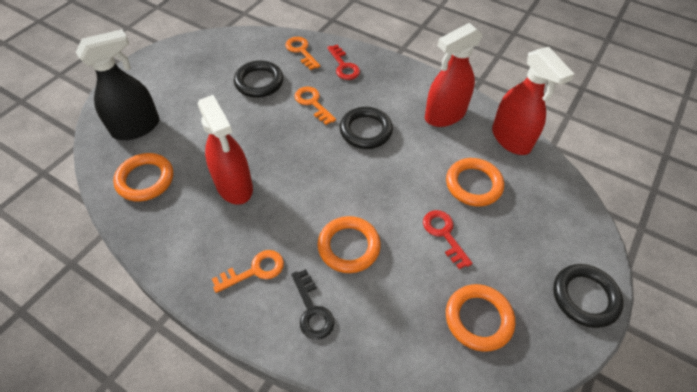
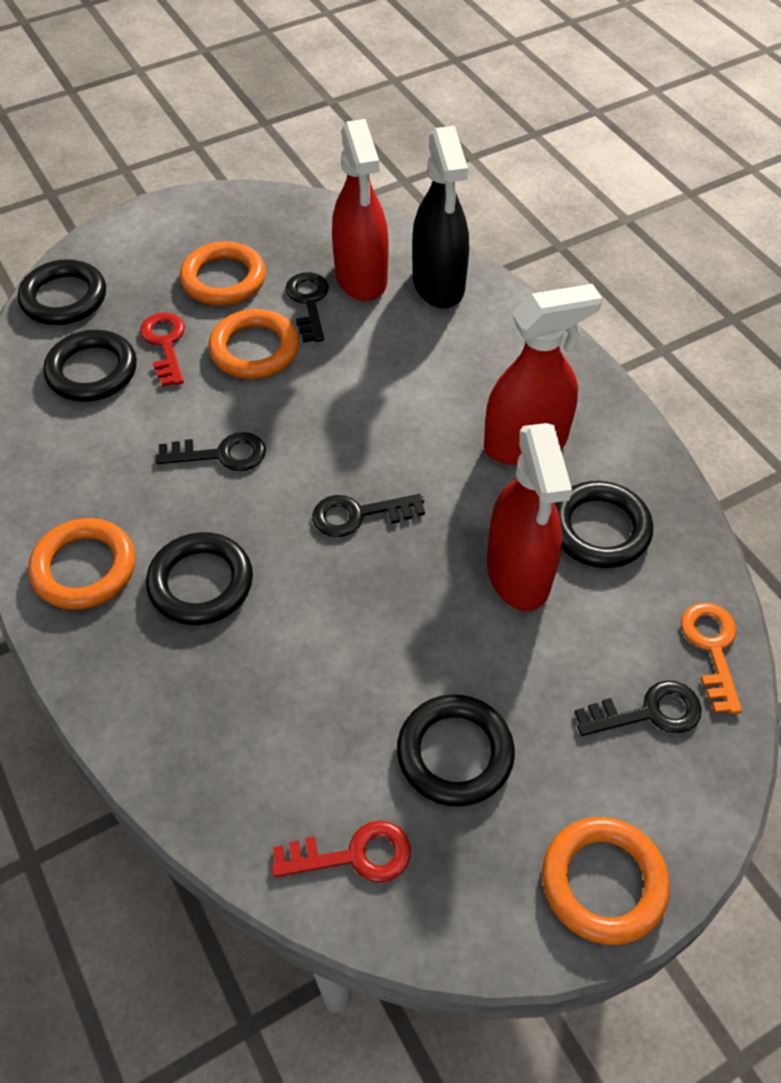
black key: 1 -> 4
black ring: 3 -> 5
orange key: 3 -> 1

